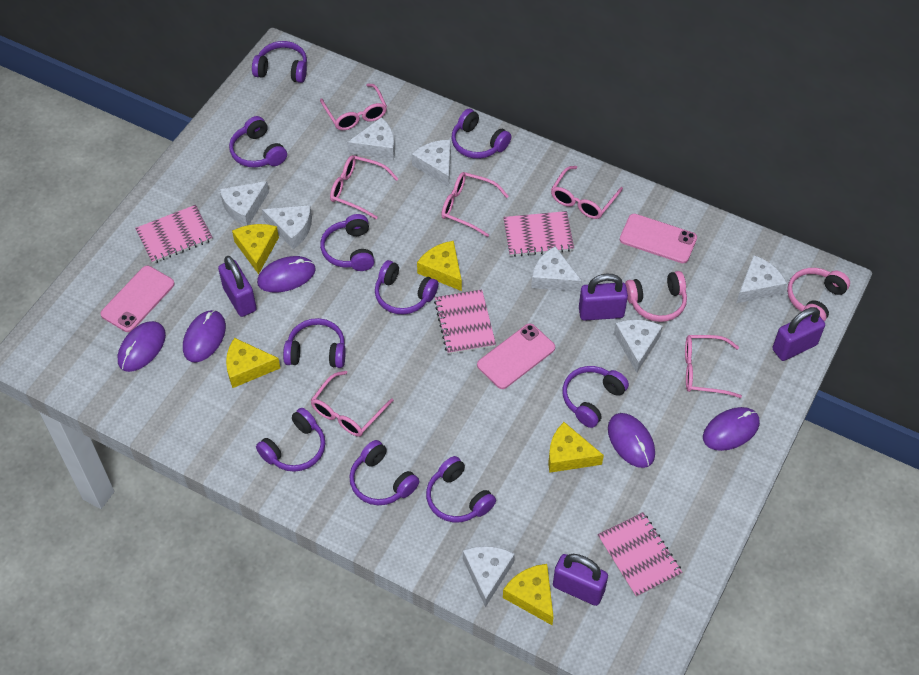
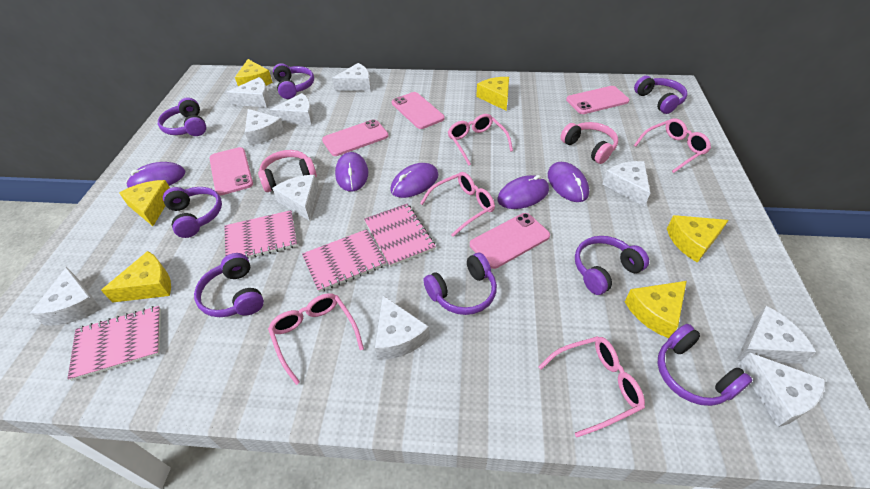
pink glasses: 6 -> 5
pink phone: 3 -> 5
purple headphones: 10 -> 8
purple padlock: 4 -> 0
white cheese: 8 -> 10
yellow cheese: 5 -> 6

